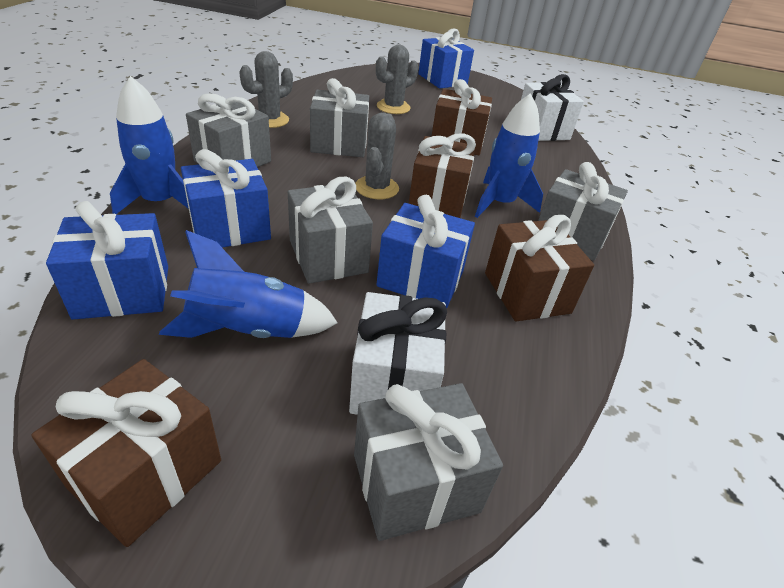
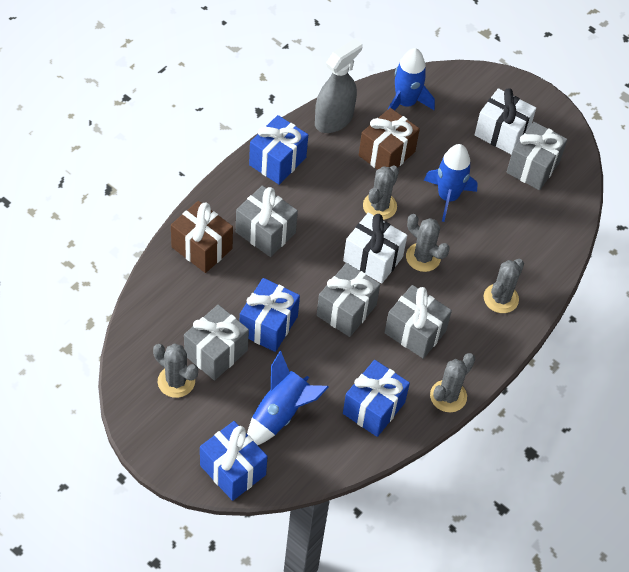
brown gift: 4 -> 2
grey cactus: 3 -> 5
grey spray bottle: 0 -> 1

